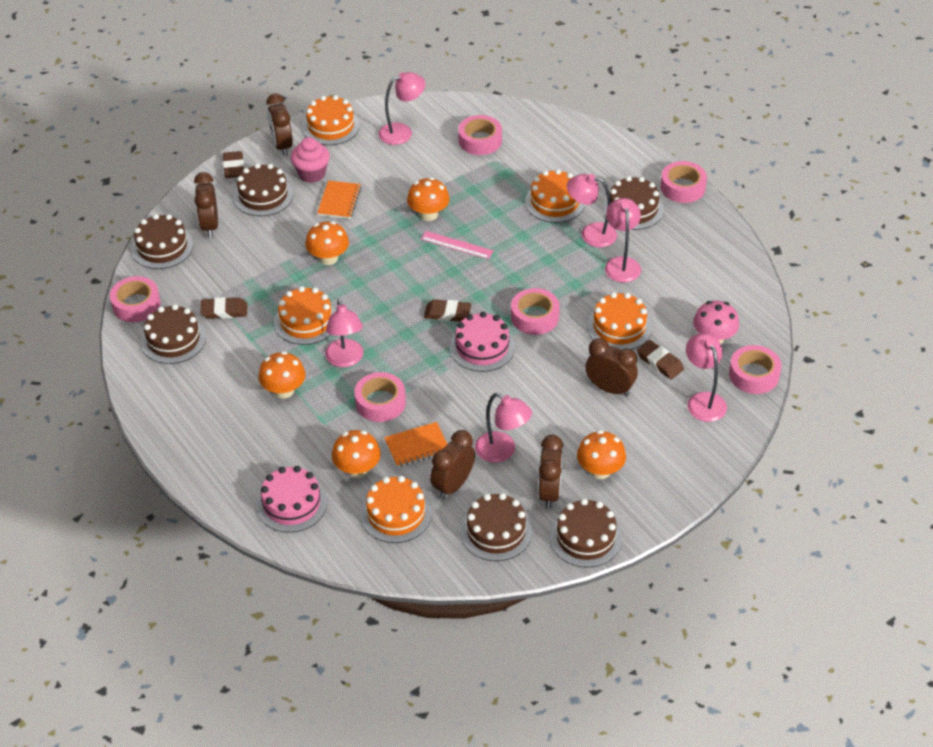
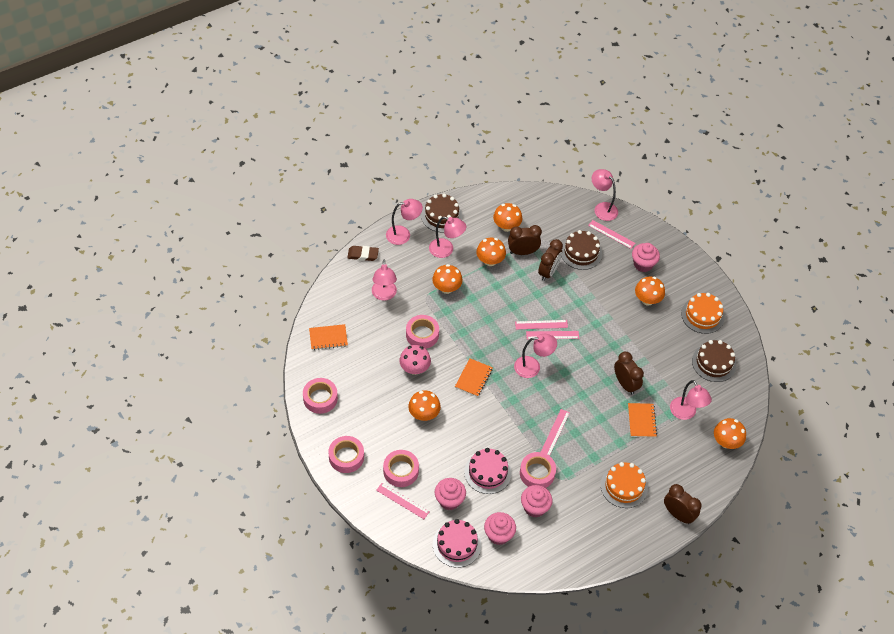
brown cake: 6 -> 3
brown clock: 5 -> 4
brown eraser: 4 -> 1
orange cake: 5 -> 2
orange mushroom: 5 -> 6
orange notebook: 2 -> 3
pink cupcake: 1 -> 4
pink ruler: 1 -> 5
pink tape: 6 -> 5

